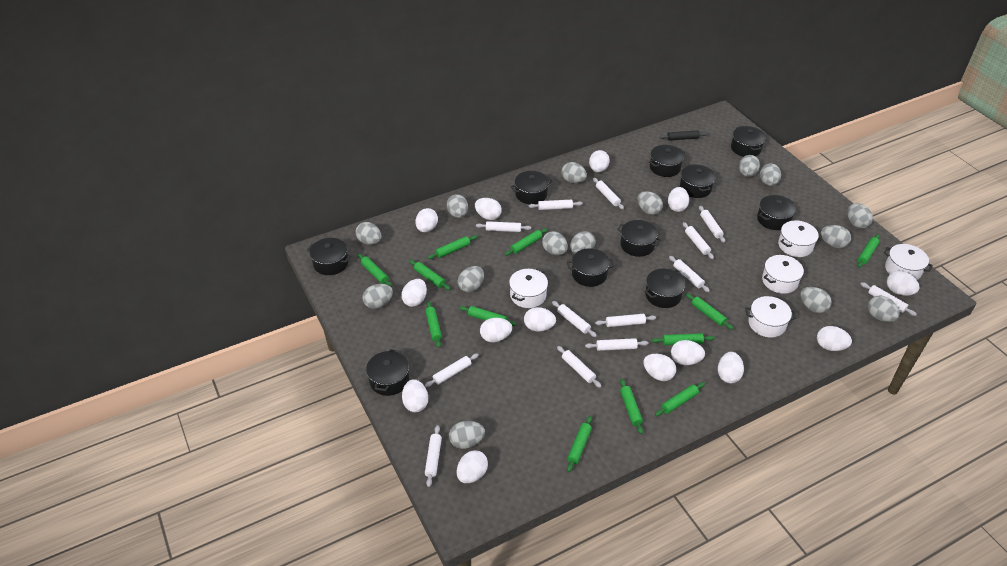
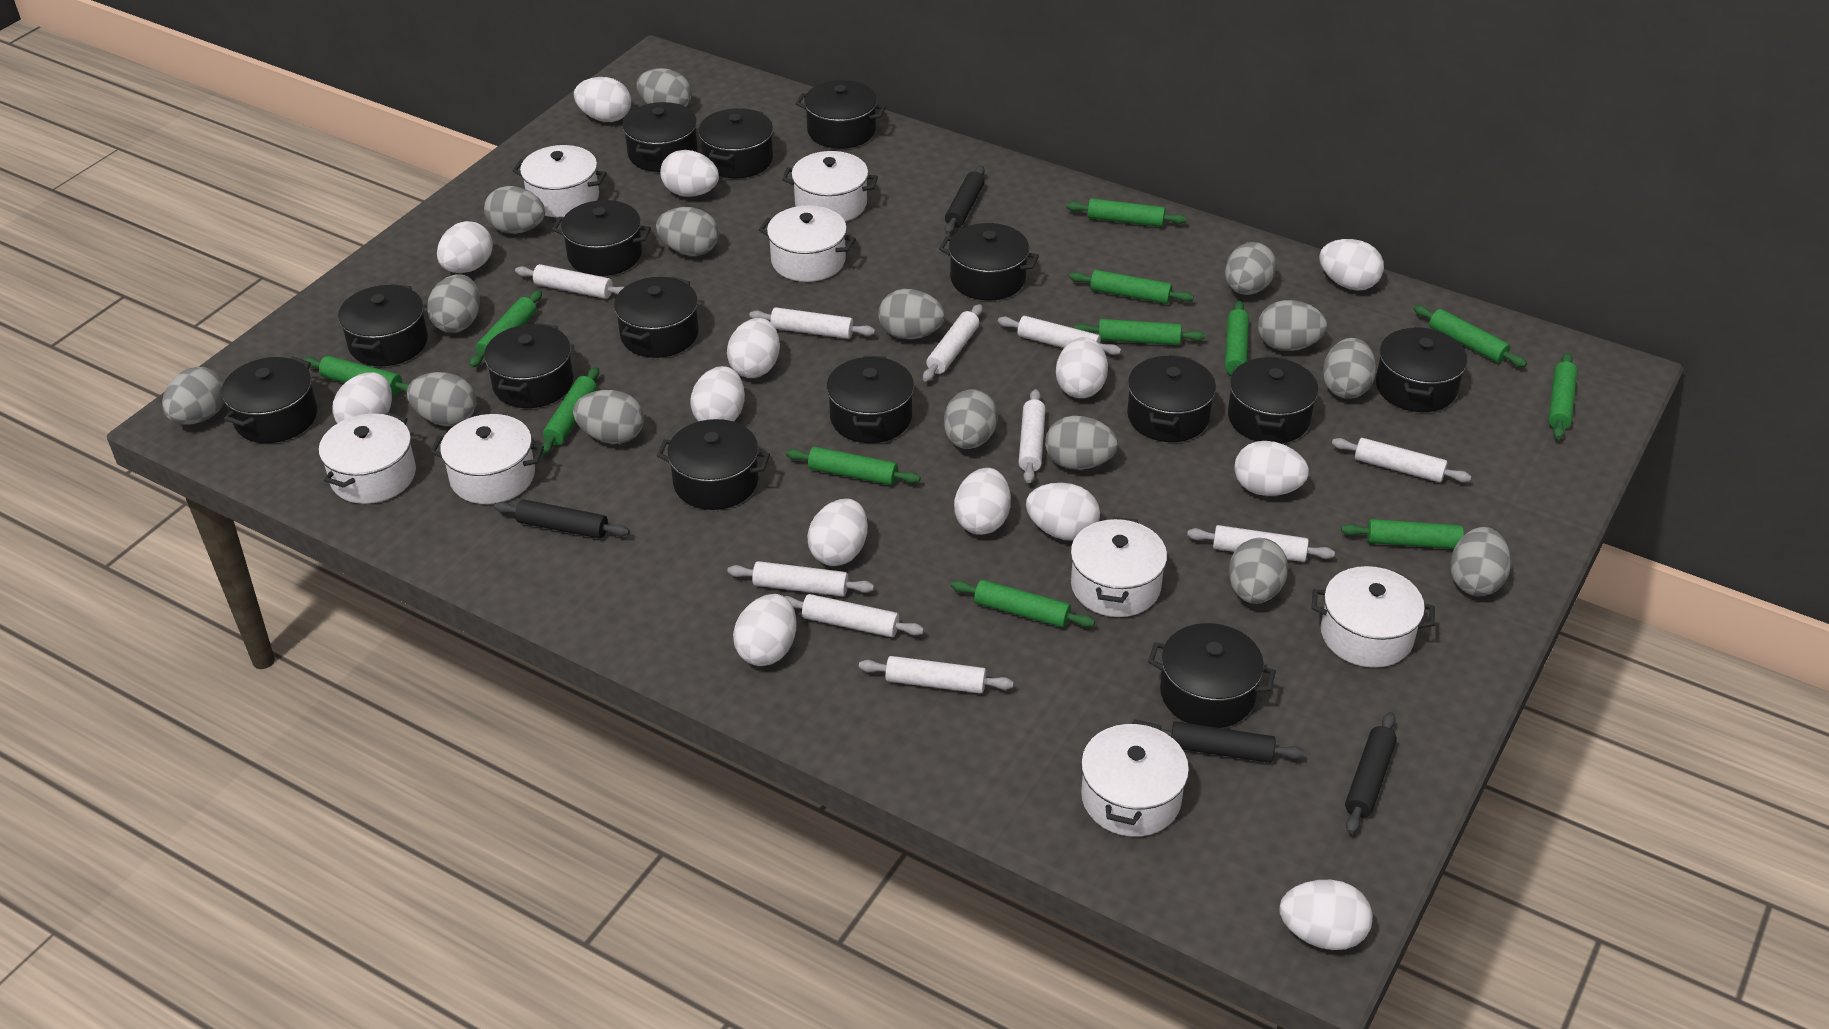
black pot: 10 -> 15
black rolling pin: 1 -> 4
white pot: 5 -> 8
white rolling pin: 13 -> 10

